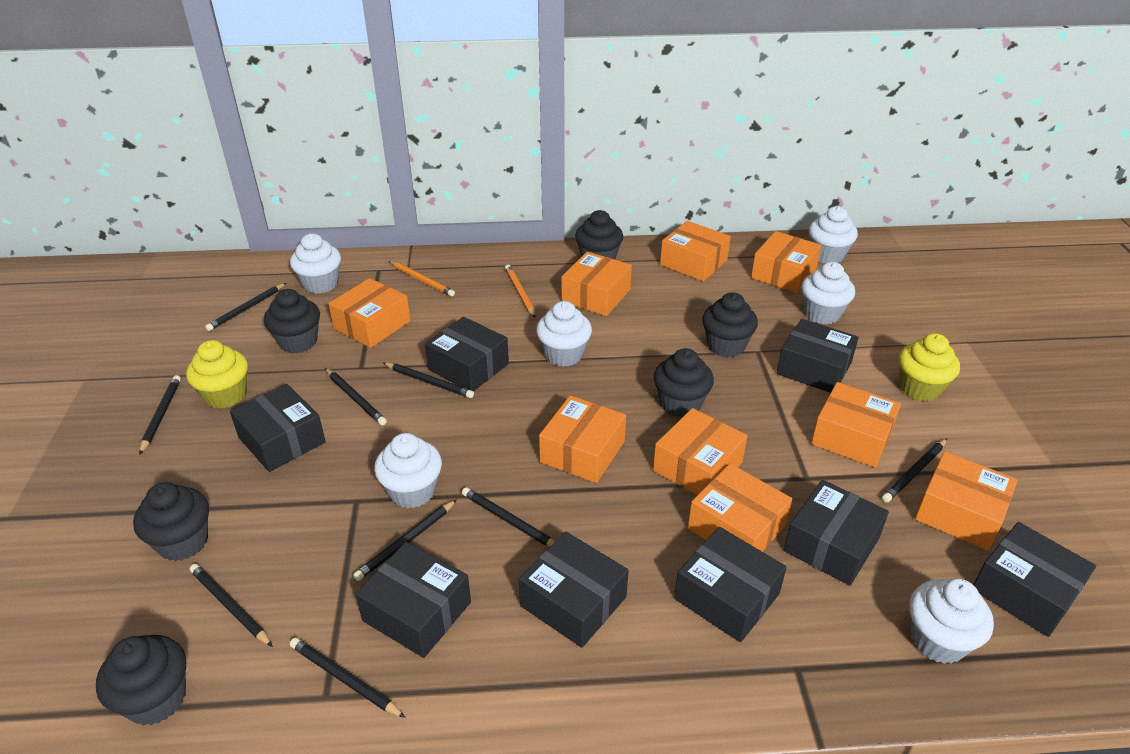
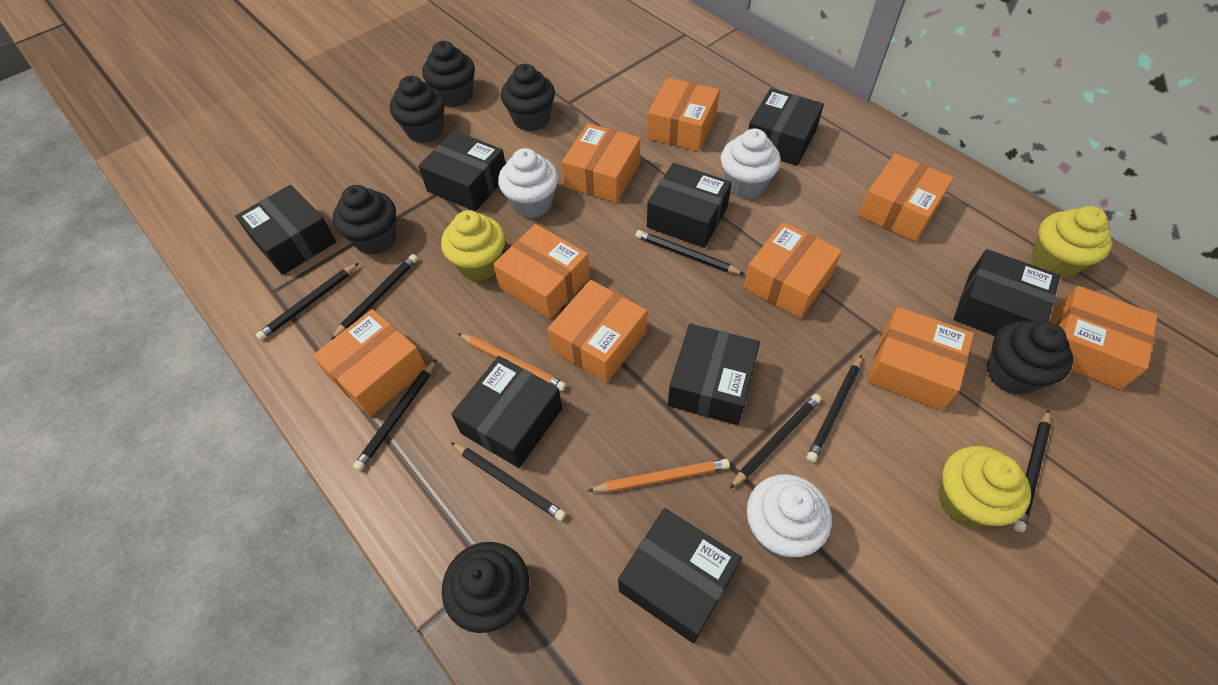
black pencil: 9 -> 8
white cupcake: 6 -> 3
yellow cupcake: 2 -> 3

